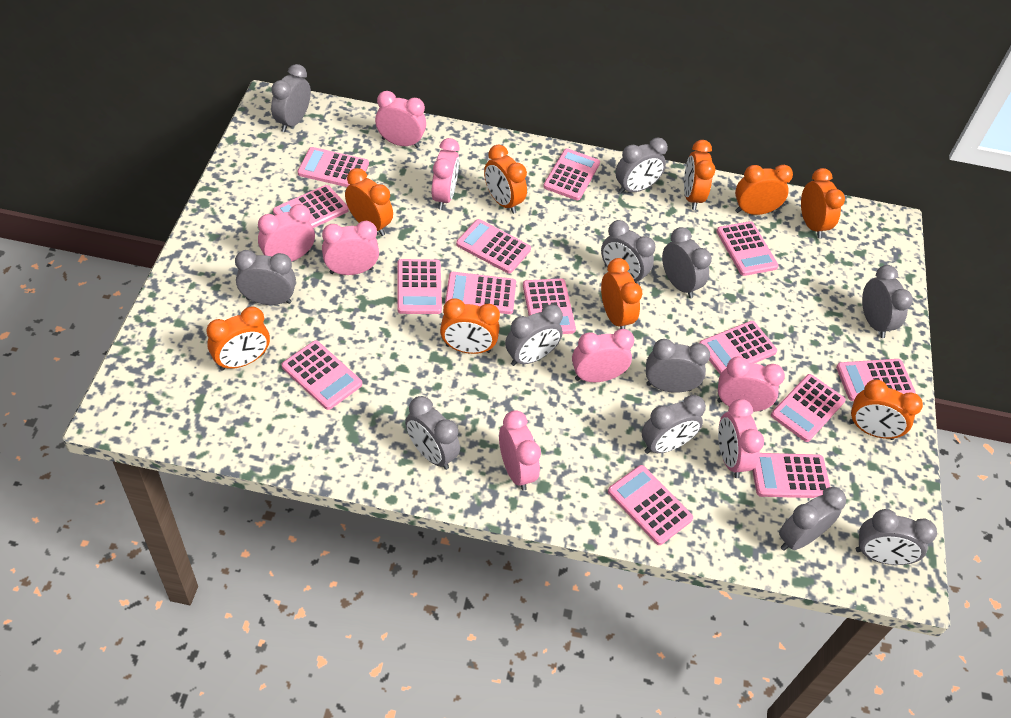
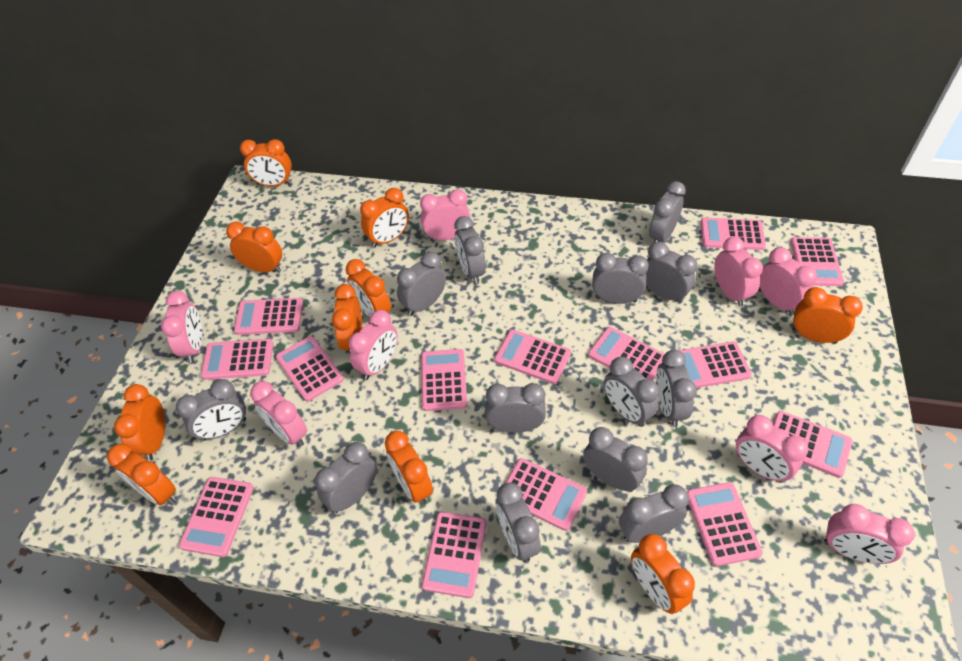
grey clock: 12 -> 13
orange clock: 9 -> 10

